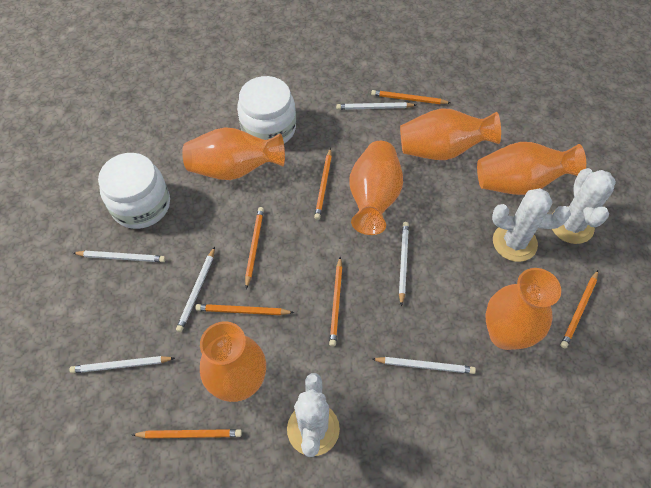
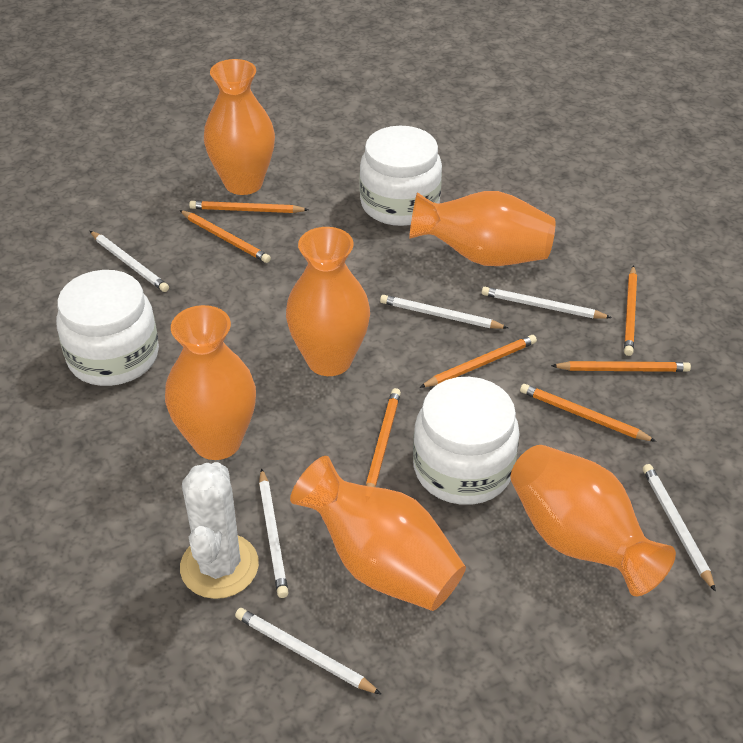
white cactus: 3 -> 1
white jar: 2 -> 3

